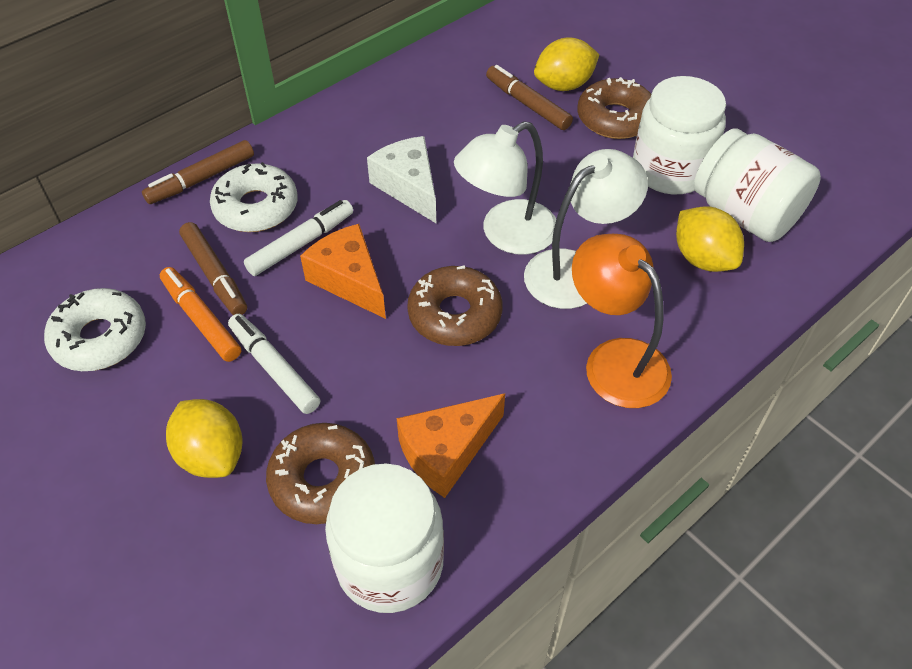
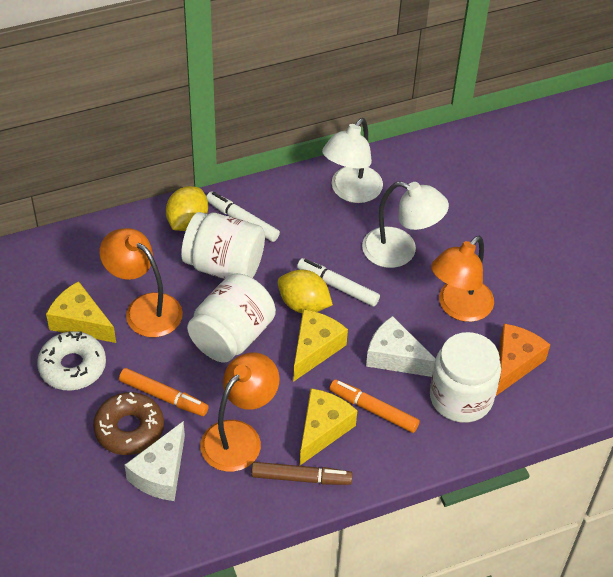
brown donut: 3 -> 1
brown marker: 3 -> 1
orange cheese: 2 -> 1
orange lamp: 1 -> 3
orange marker: 1 -> 2
white cheese: 1 -> 2
white donut: 2 -> 1
yellow cheese: 0 -> 3
yellow lemon: 3 -> 2

